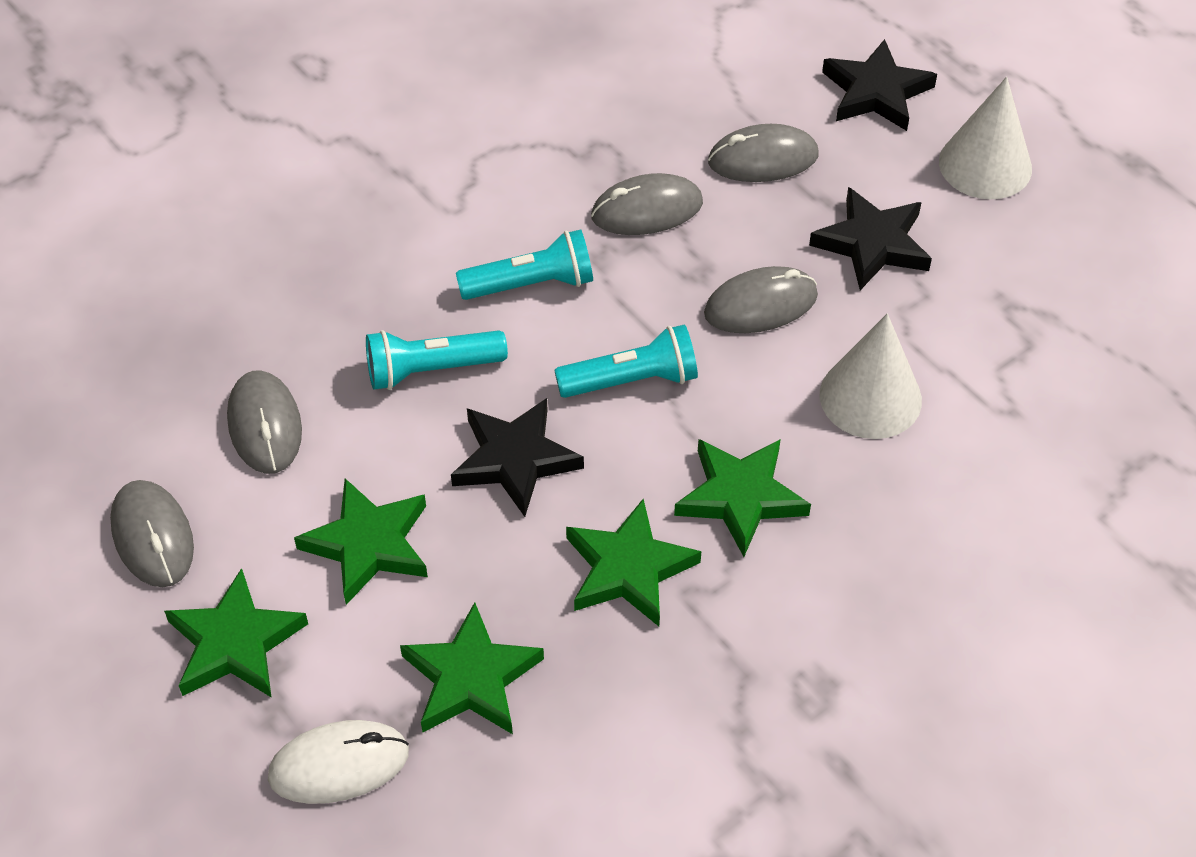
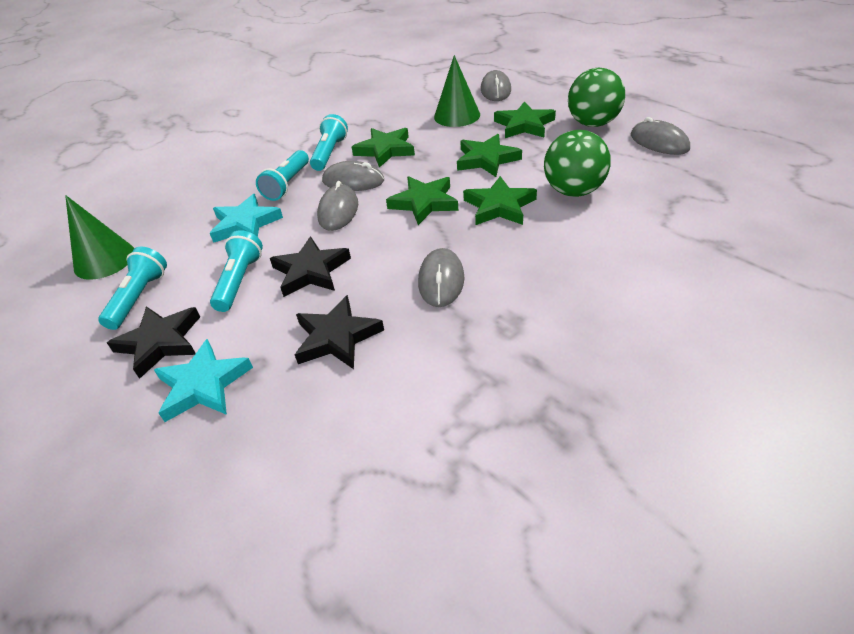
green ball: 0 -> 2
green cone: 0 -> 2
turquoise flashlight: 3 -> 4
turquoise star: 0 -> 2
white cone: 2 -> 0
white mouse: 1 -> 0

